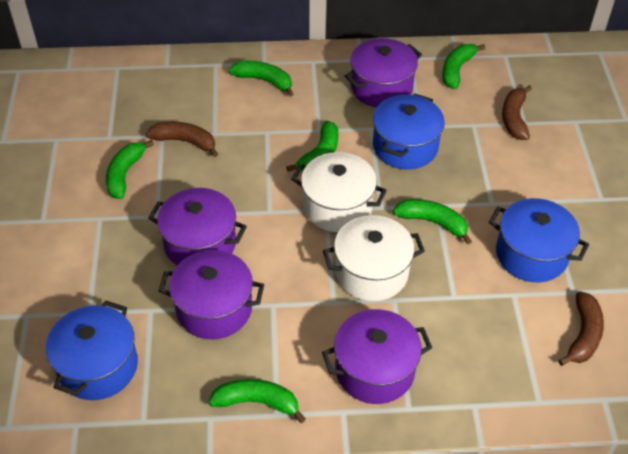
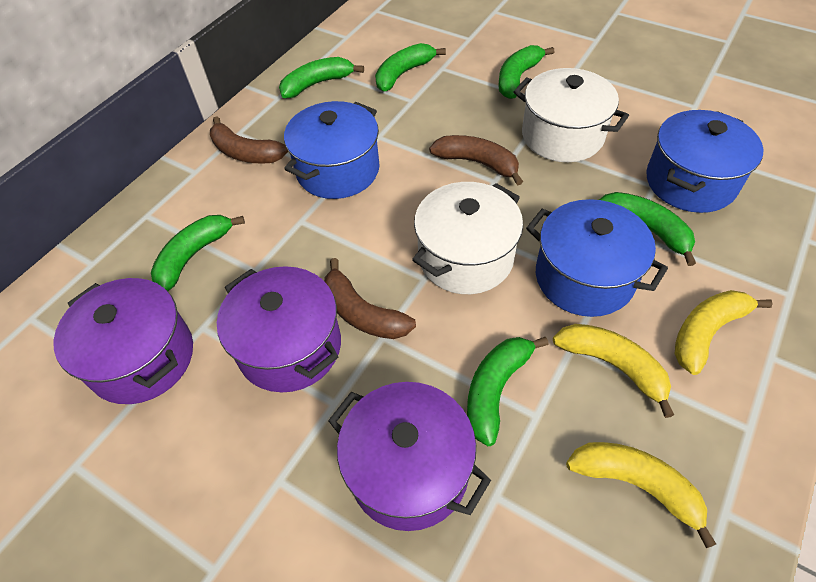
purple pot: 4 -> 3
yellow banana: 0 -> 3

